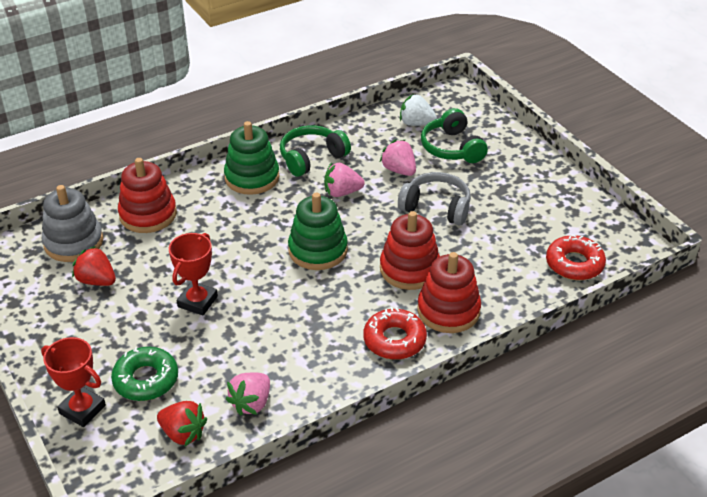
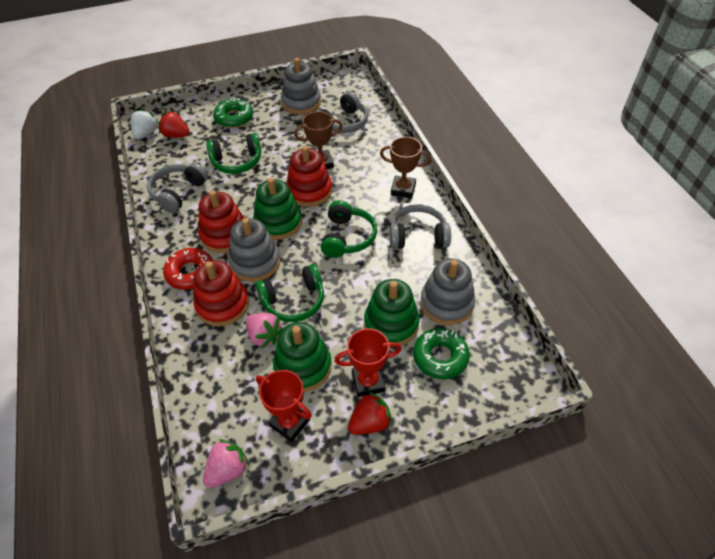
brown trophy: 0 -> 2
green donut: 1 -> 2
green headphones: 2 -> 3
green stacking toy: 2 -> 3
grey headphones: 1 -> 3
grey stacking toy: 1 -> 3
pink strawberry: 3 -> 2
red donut: 2 -> 1

